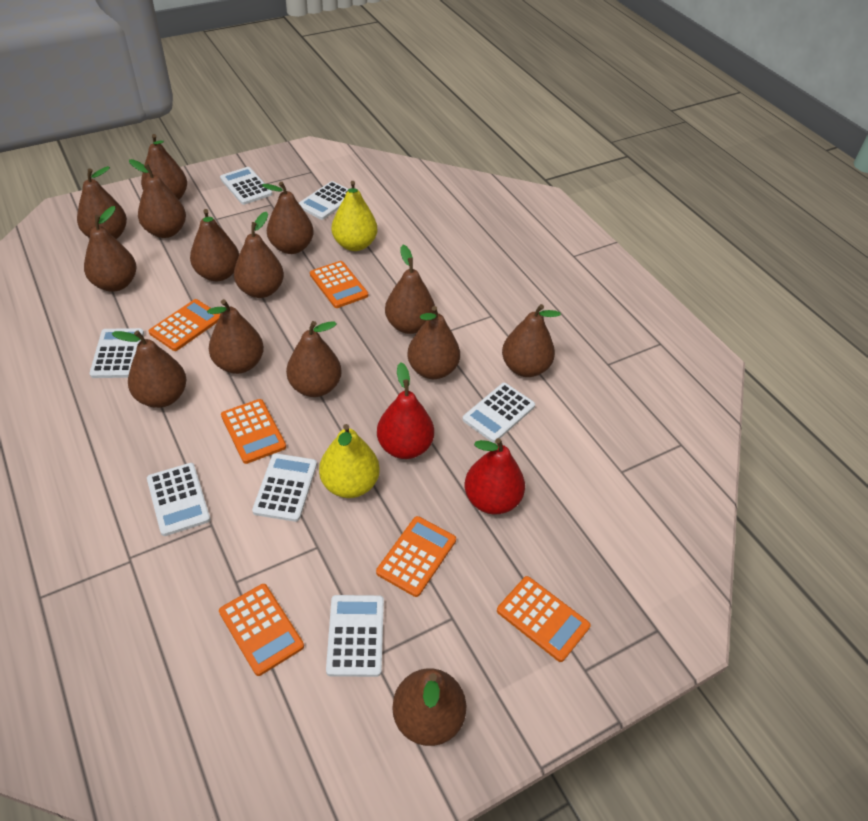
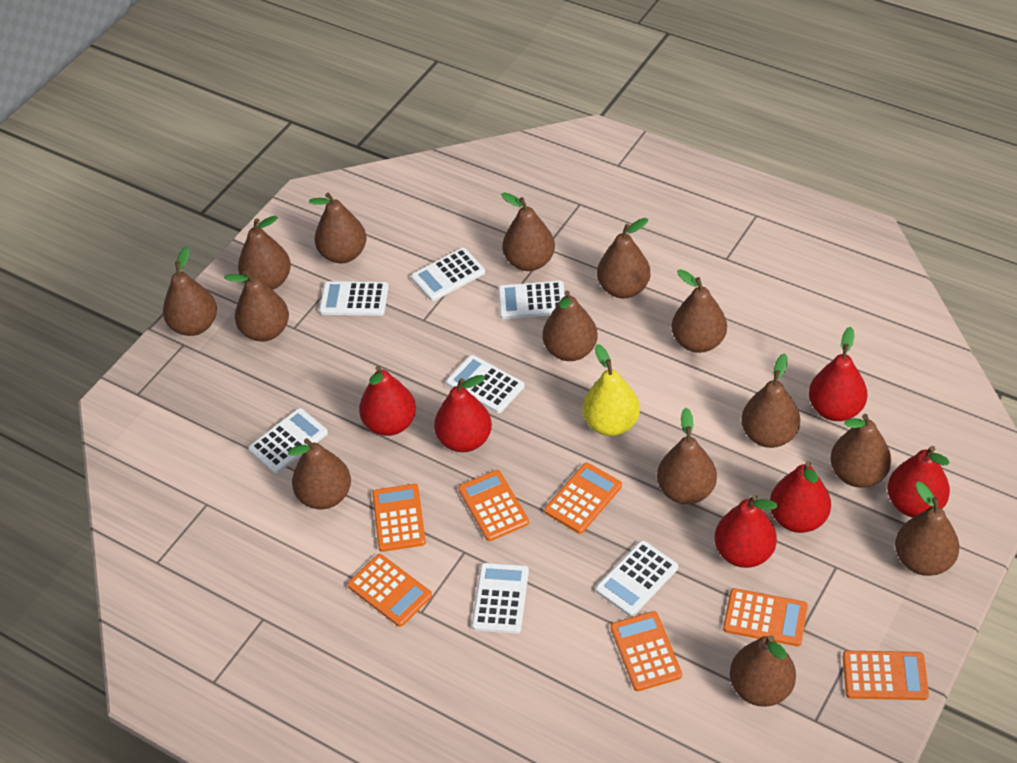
orange calculator: 6 -> 7
red pear: 2 -> 6
yellow pear: 2 -> 1

